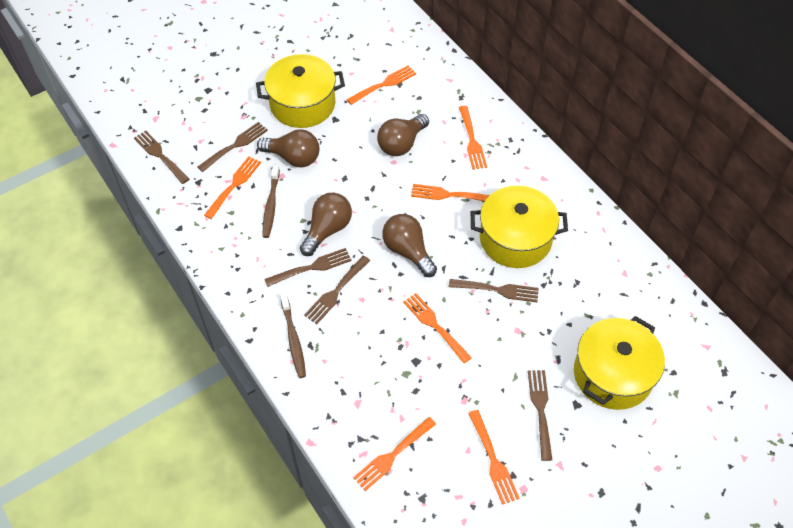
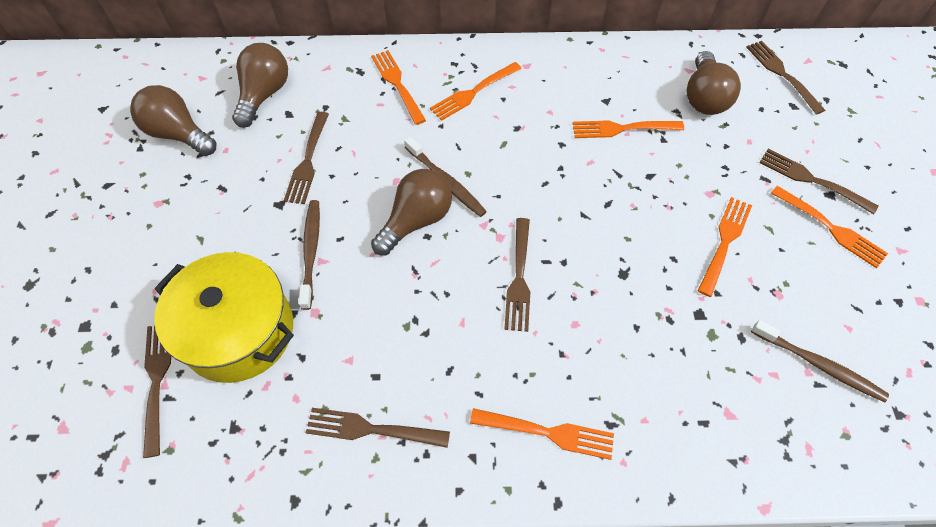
brown toothbrush: 2 -> 3
orange fork: 7 -> 6
yellow pot: 3 -> 1

